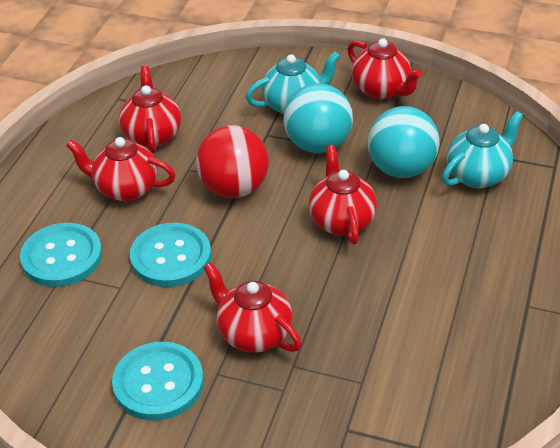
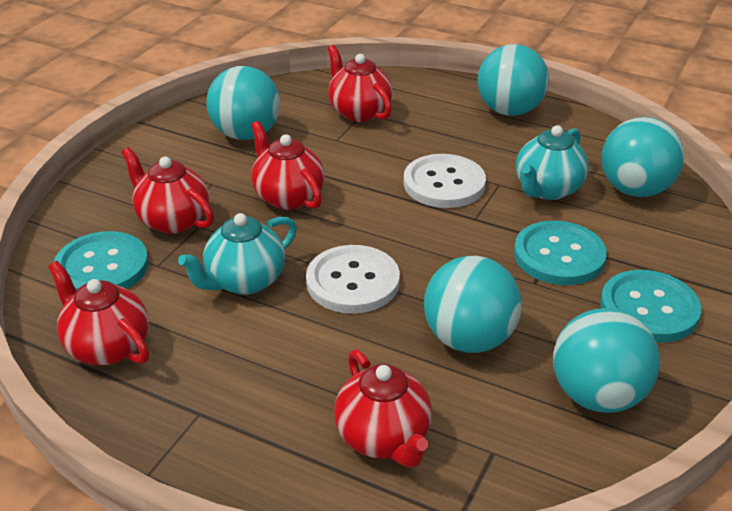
red ball: 1 -> 0
turquoise ball: 2 -> 5
white button: 0 -> 2

